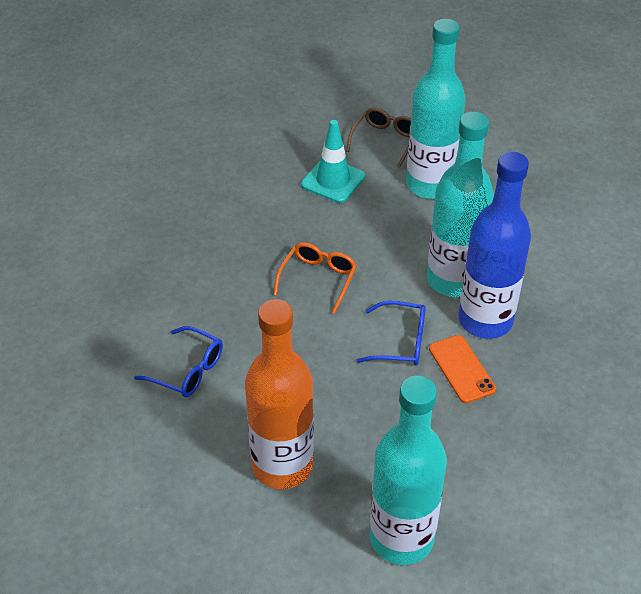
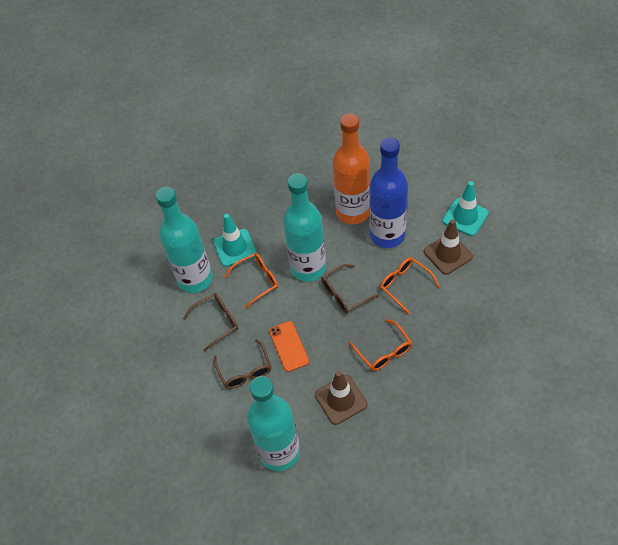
blue glasses: 2 -> 0
brown glasses: 1 -> 3
brown traffic cone: 0 -> 2
orange glasses: 1 -> 3
turquoise traffic cone: 1 -> 2

